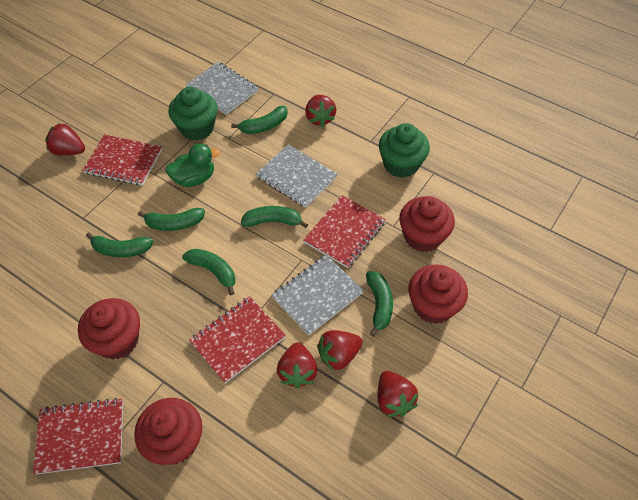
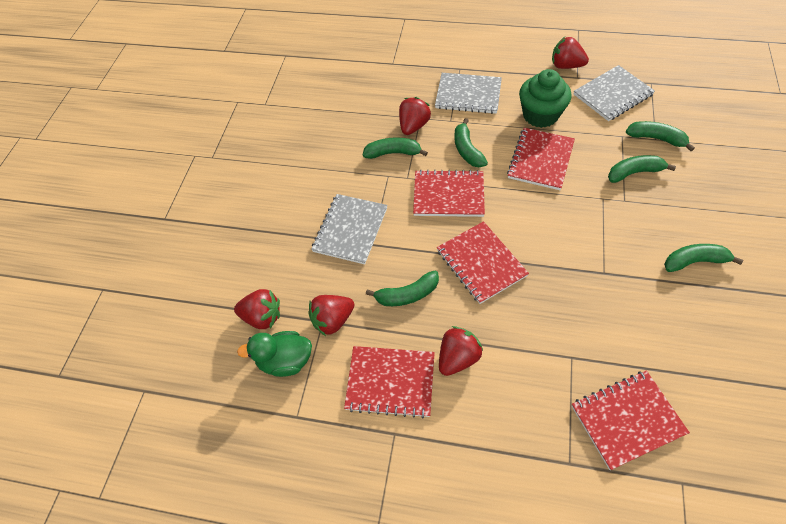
green cupcake: 2 -> 1
red cupcake: 4 -> 0
red notebook: 4 -> 5

